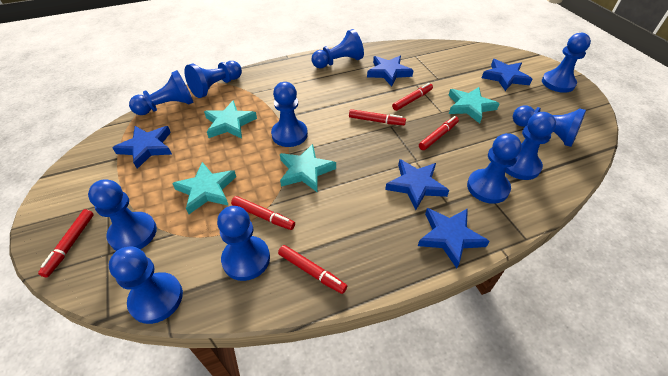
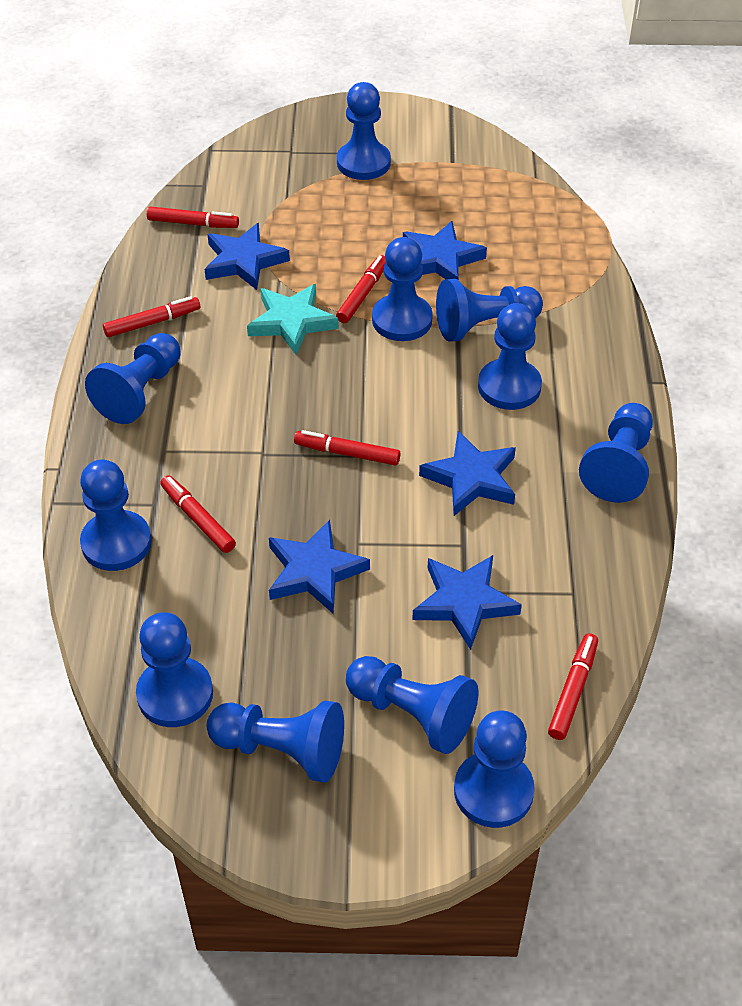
turquoise star: 4 -> 1

